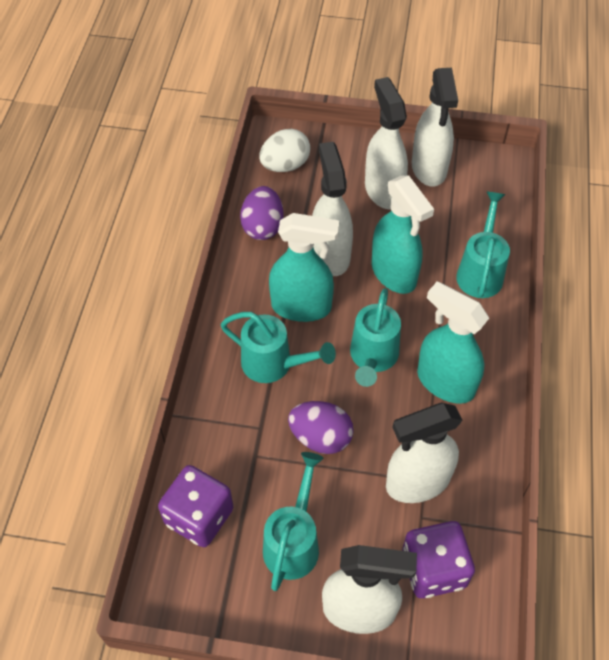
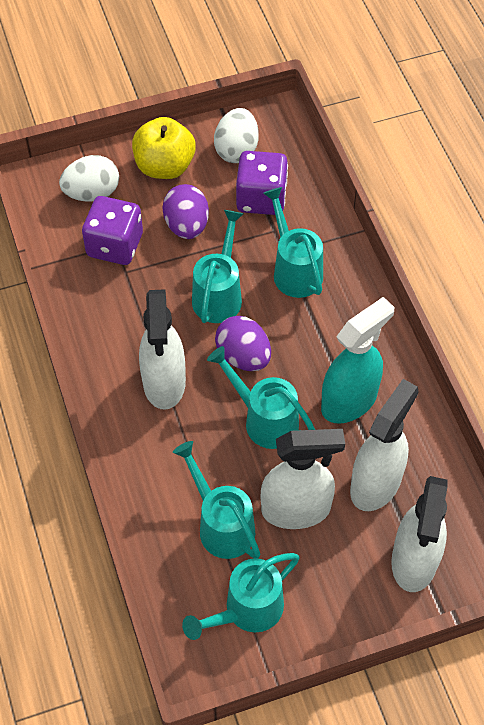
turquoise spray bottle: 3 -> 1
turquoise watering can: 4 -> 5
white egg: 1 -> 2
white spray bottle: 5 -> 4
yellow apple: 0 -> 1

